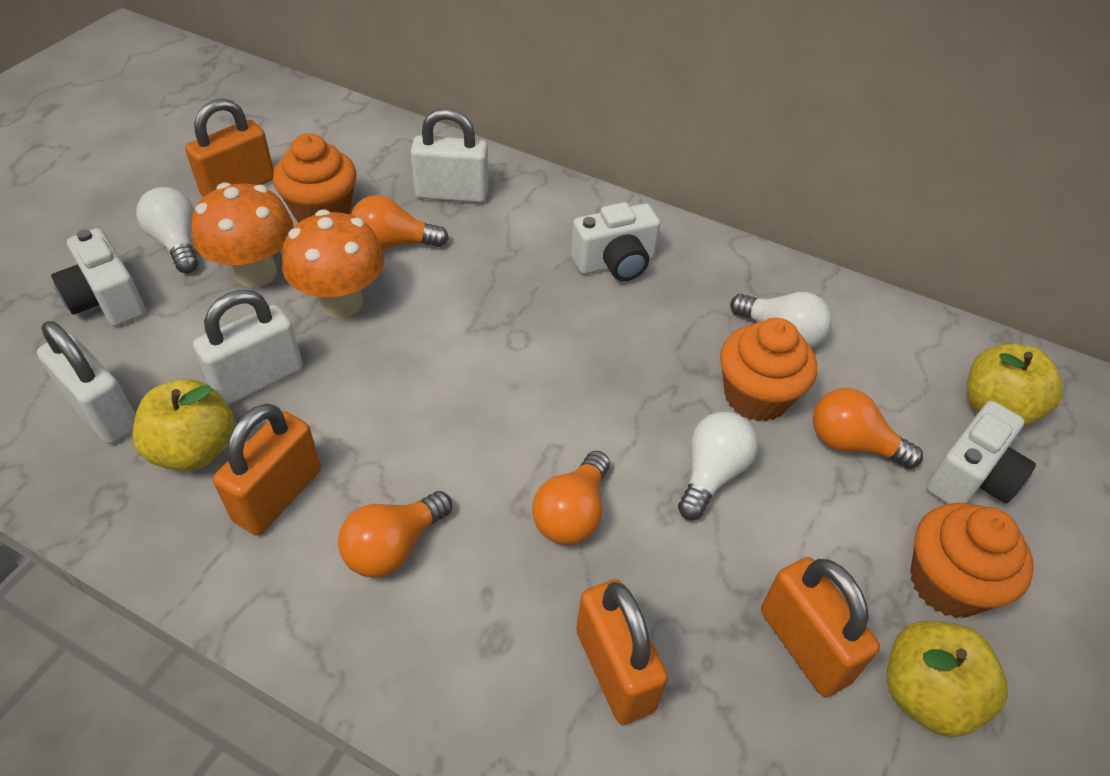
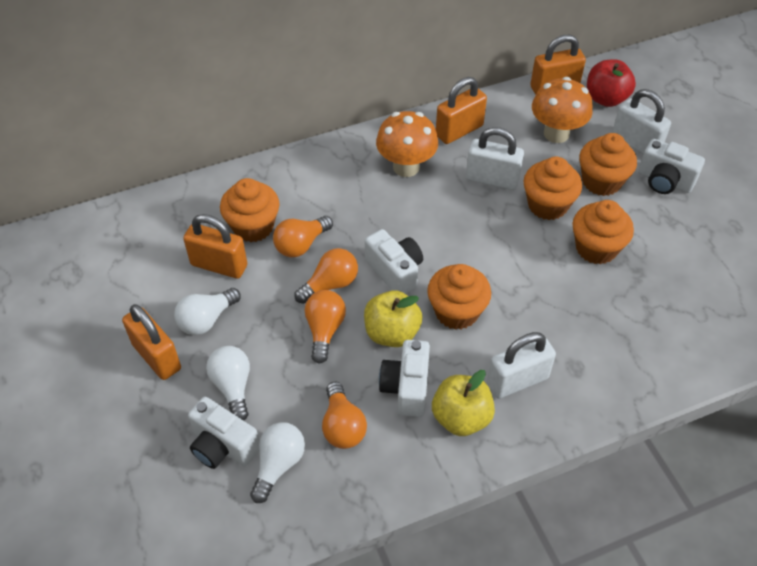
orange cupcake: 3 -> 5
red apple: 0 -> 1
white camera: 3 -> 4
yellow apple: 3 -> 2

